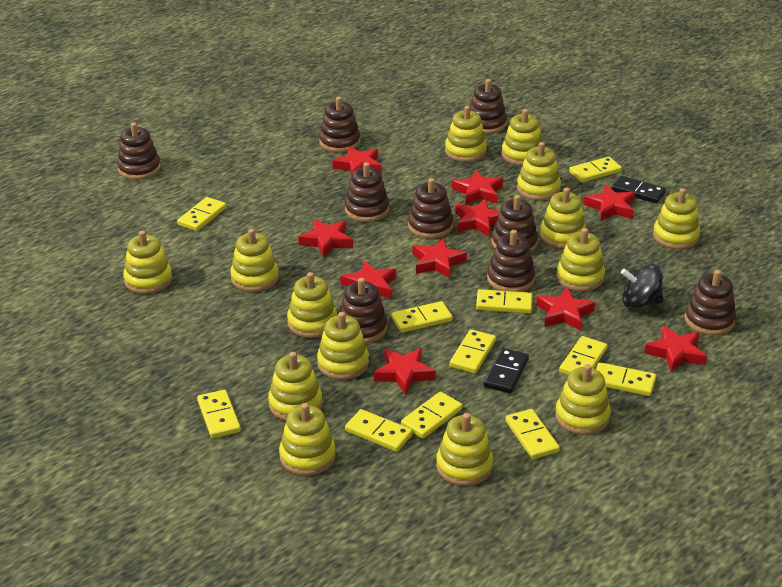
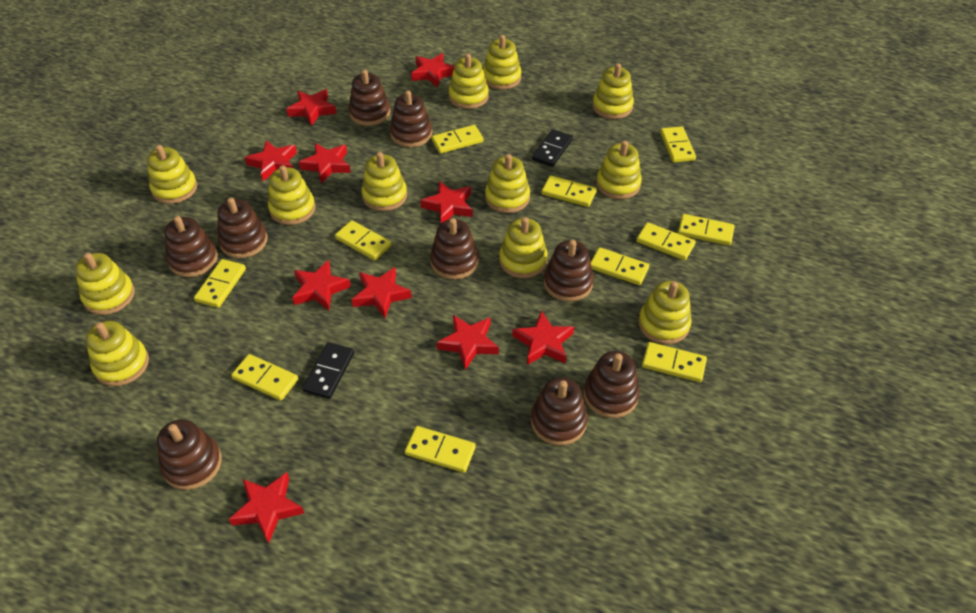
black spinning top: 1 -> 0
yellow stacking toy: 14 -> 12

